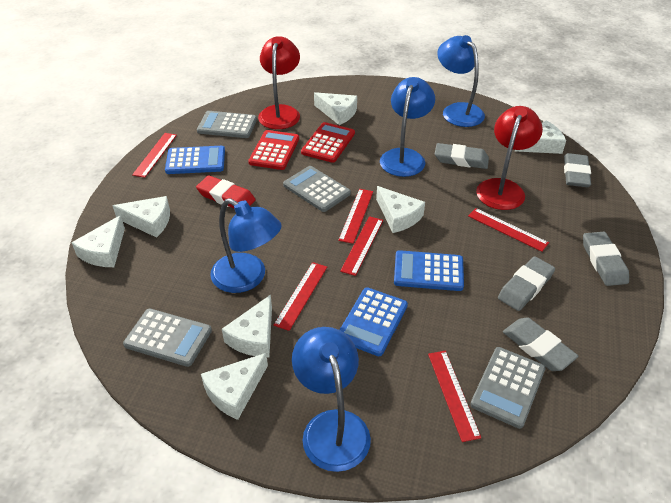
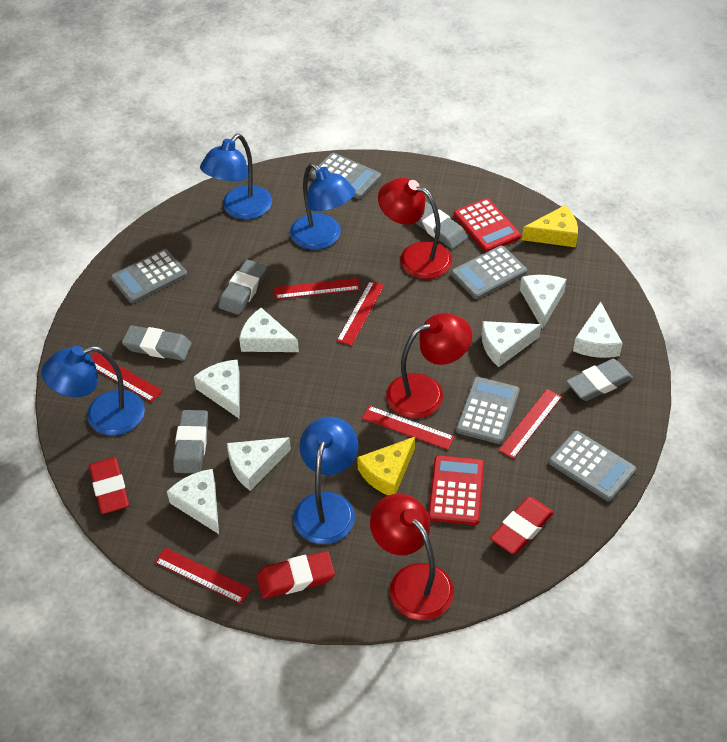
blue calculator: 3 -> 0
grey calculator: 4 -> 5
red eraser: 1 -> 3
red lamp: 2 -> 3
yellow cheese: 0 -> 2

